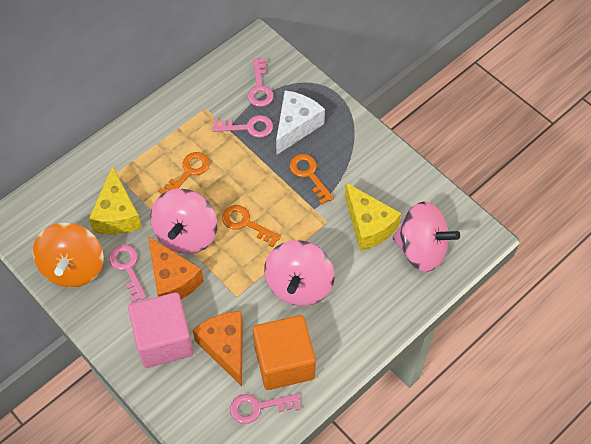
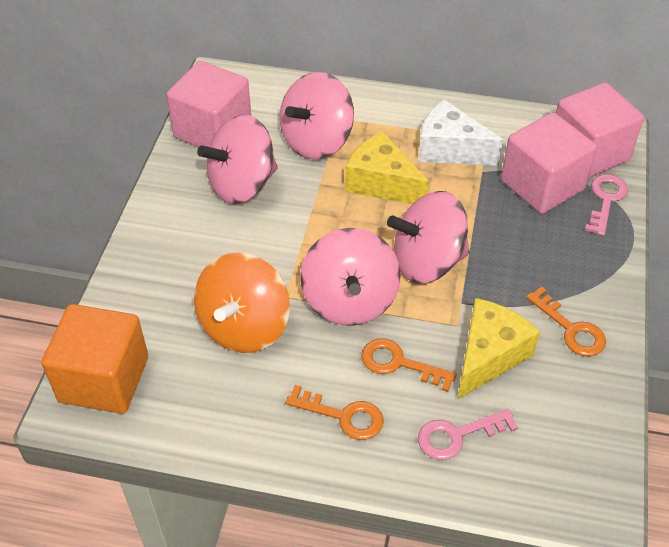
orange cheese: 2 -> 0
pink cube: 1 -> 3
pink key: 4 -> 2
pink spinning top: 3 -> 4

